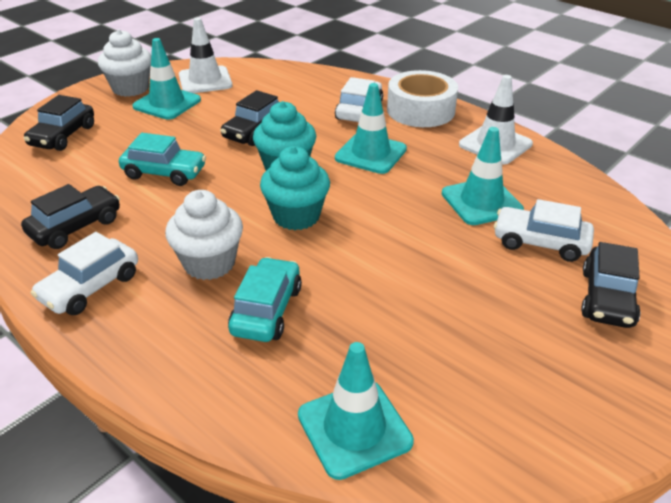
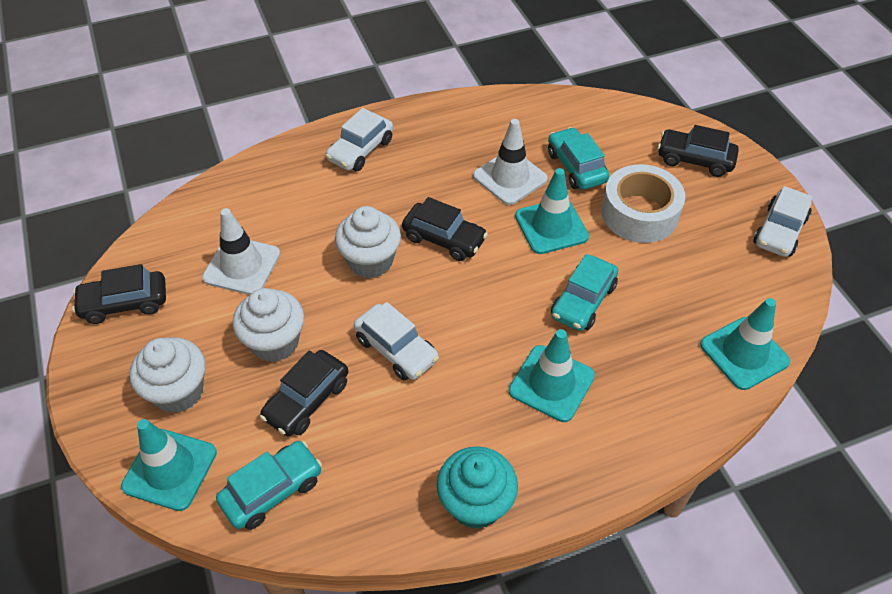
turquoise car: 2 -> 3
turquoise cupcake: 2 -> 1
white cupcake: 2 -> 3

